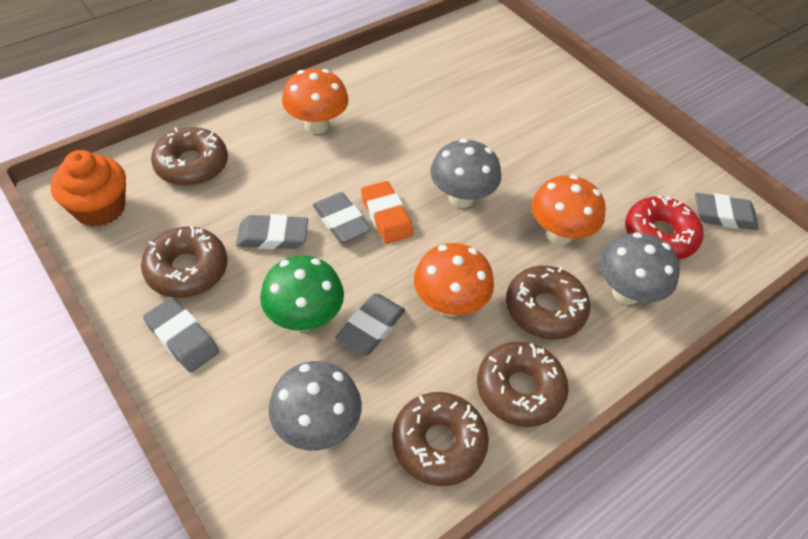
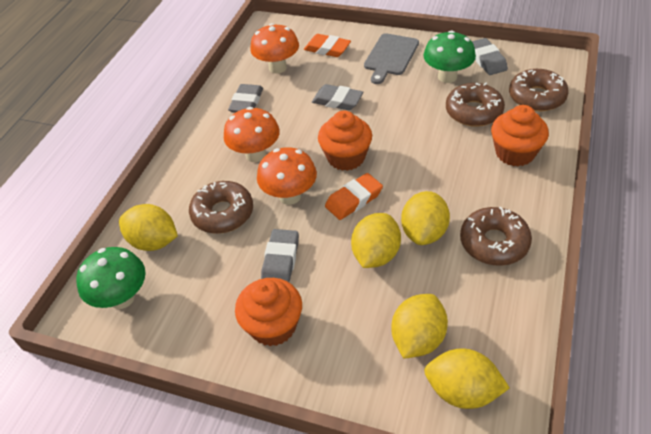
brown donut: 5 -> 4
green mushroom: 1 -> 2
grey cutting board: 0 -> 1
grey eraser: 5 -> 4
grey mushroom: 3 -> 0
orange cupcake: 1 -> 3
orange eraser: 1 -> 2
red donut: 1 -> 0
yellow lemon: 0 -> 5

